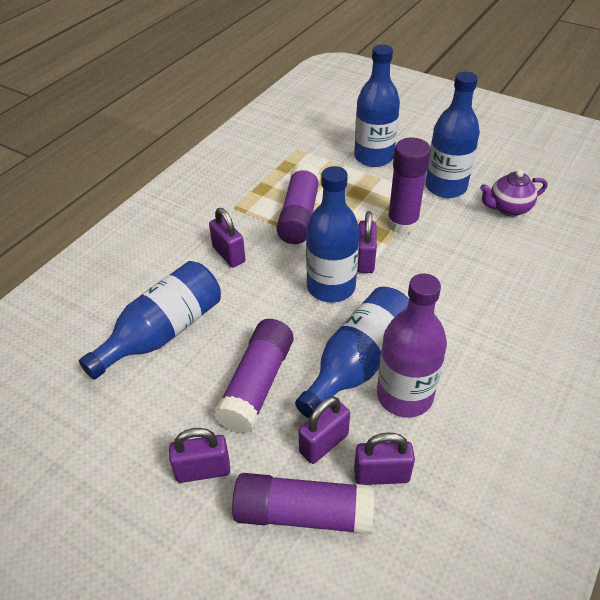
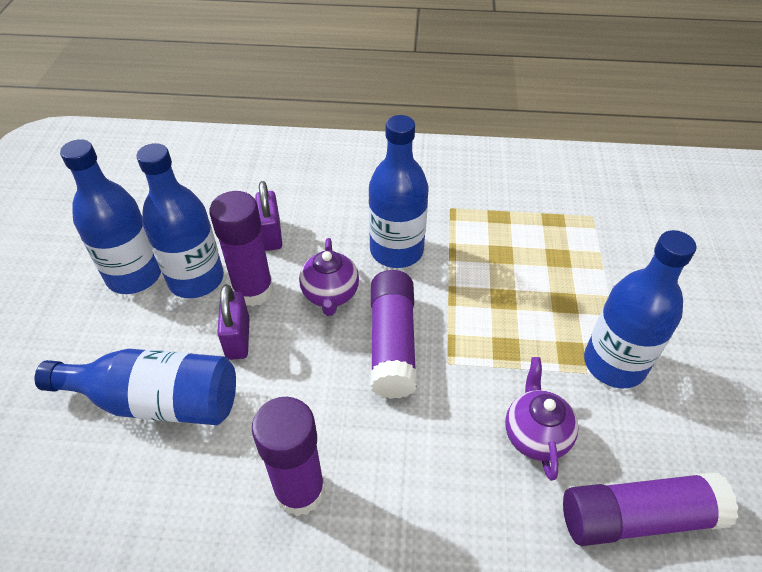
purple bottle: 1 -> 0
purple padlock: 5 -> 2
purple teapot: 1 -> 2

